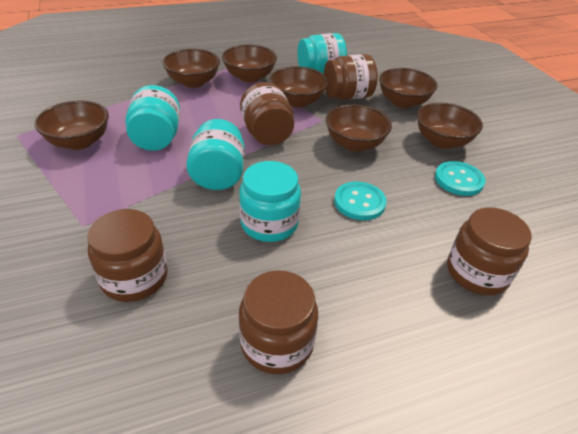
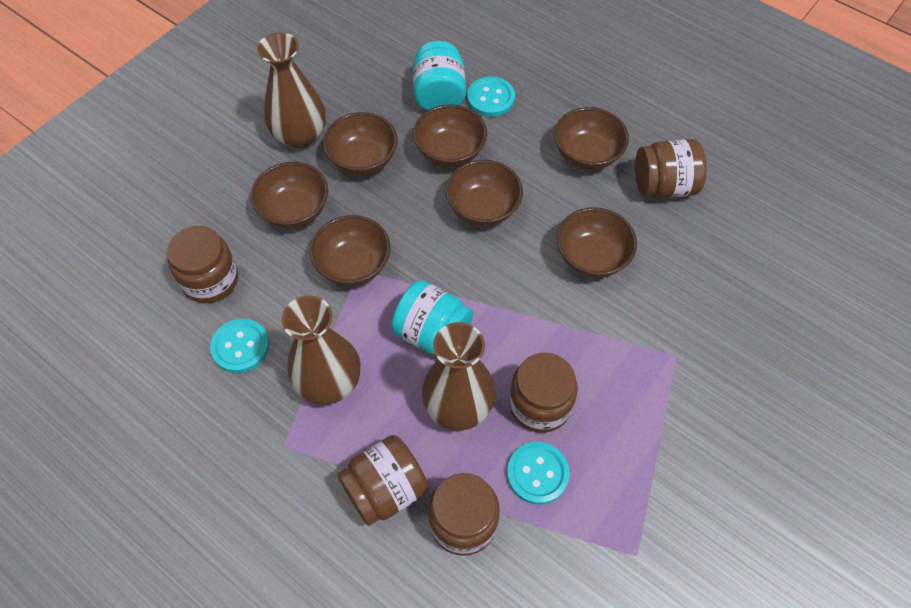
brown vase: 0 -> 3
turquoise button: 2 -> 3
turquoise jar: 4 -> 2

